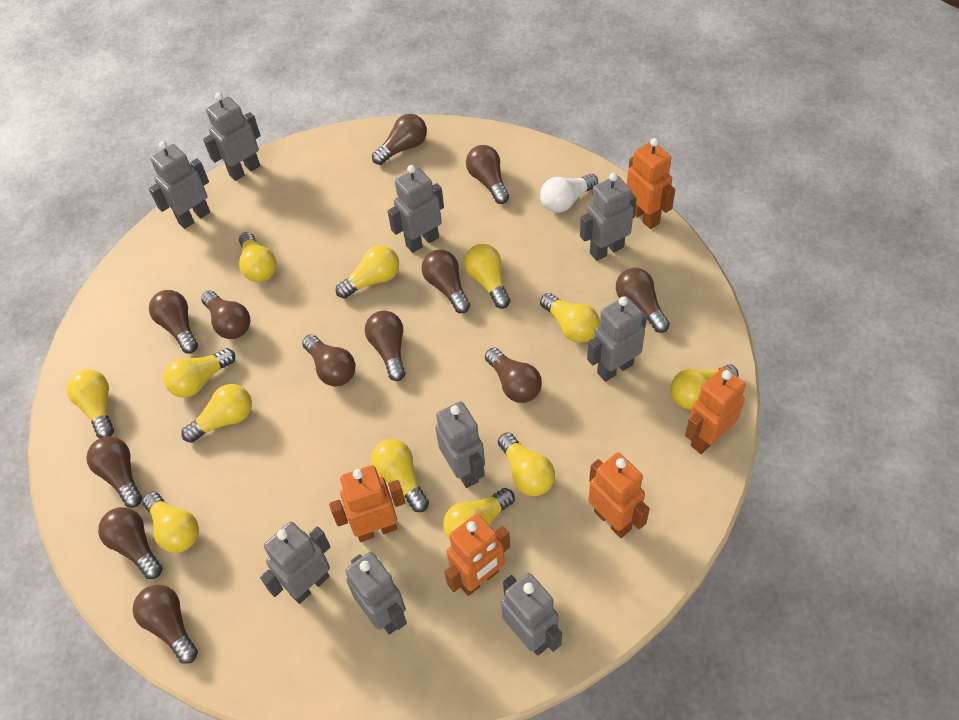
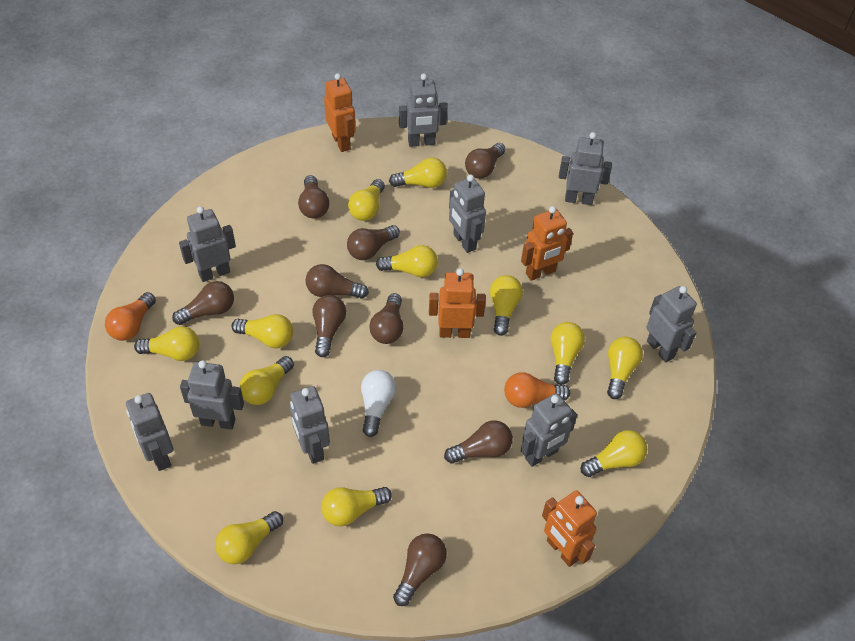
brown light bulb: 12 -> 9
orange light bulb: 0 -> 2
orange robot: 5 -> 4

